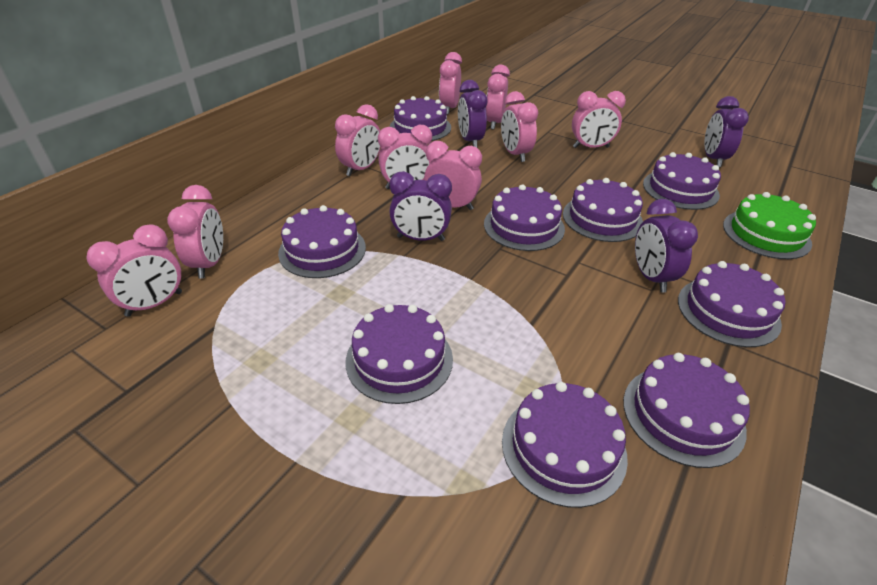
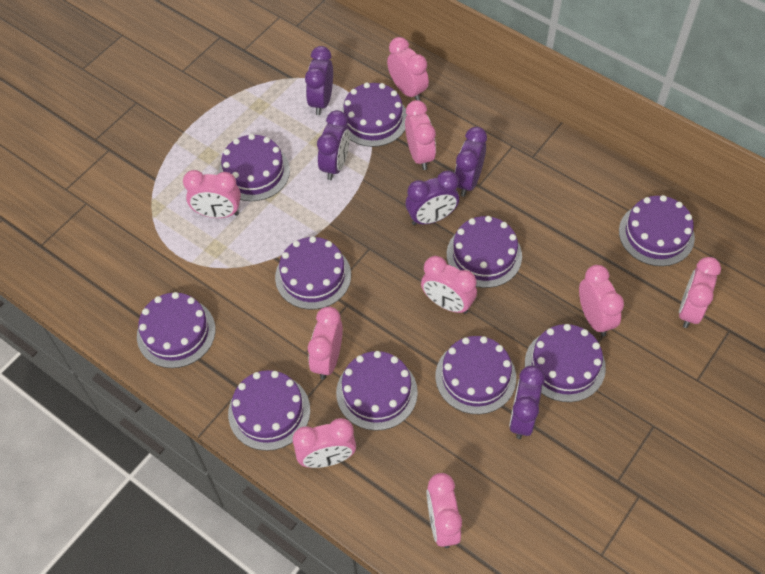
green cake: 1 -> 0
purple cake: 9 -> 10
purple clock: 4 -> 5

